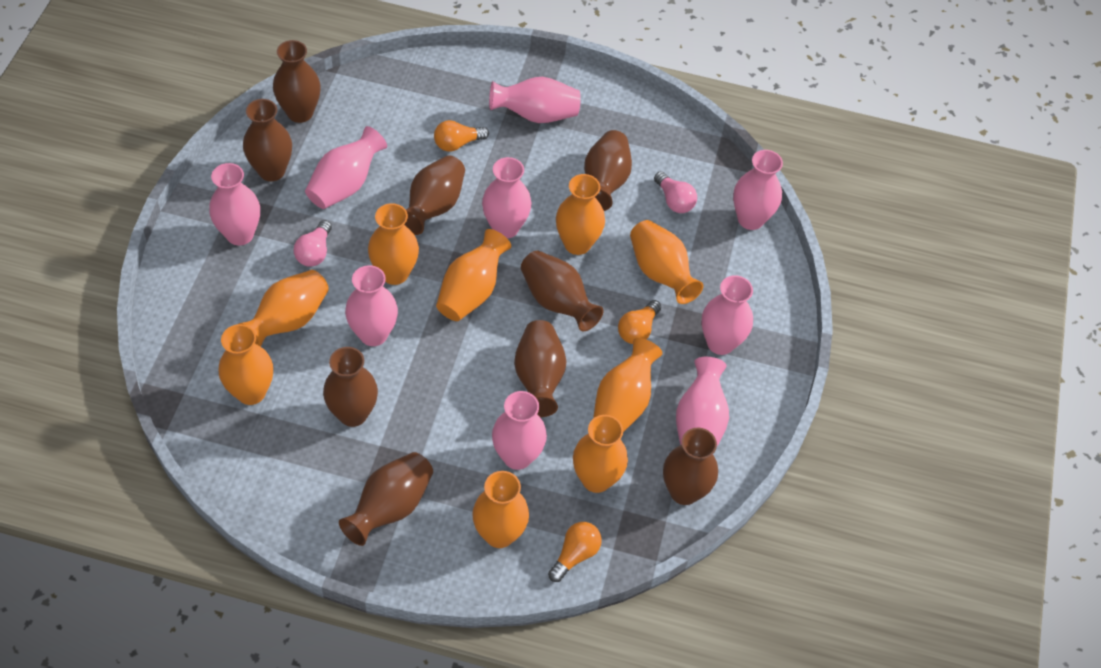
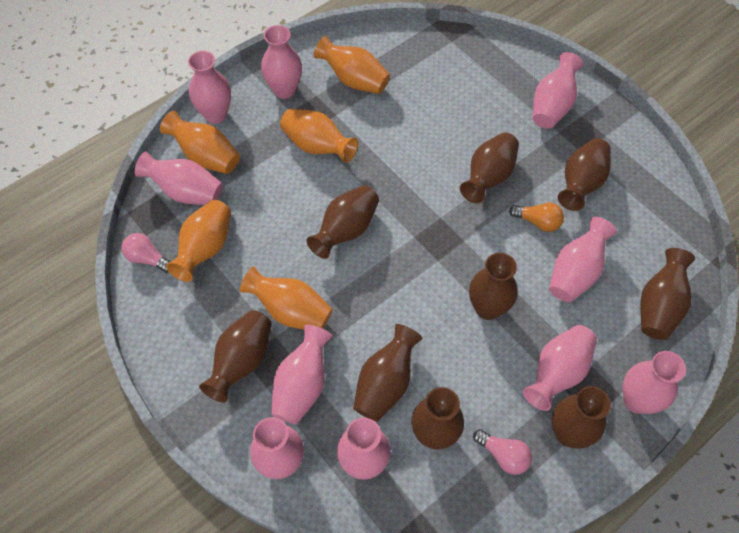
orange light bulb: 3 -> 1
orange vase: 9 -> 5
pink vase: 9 -> 10

